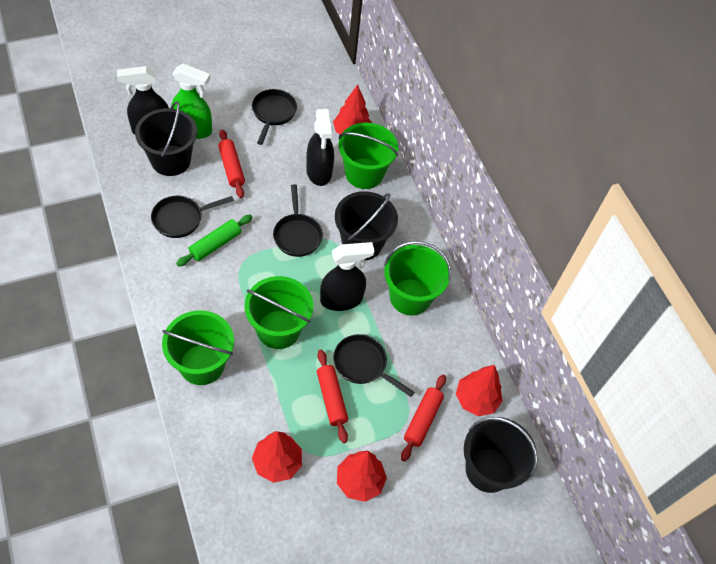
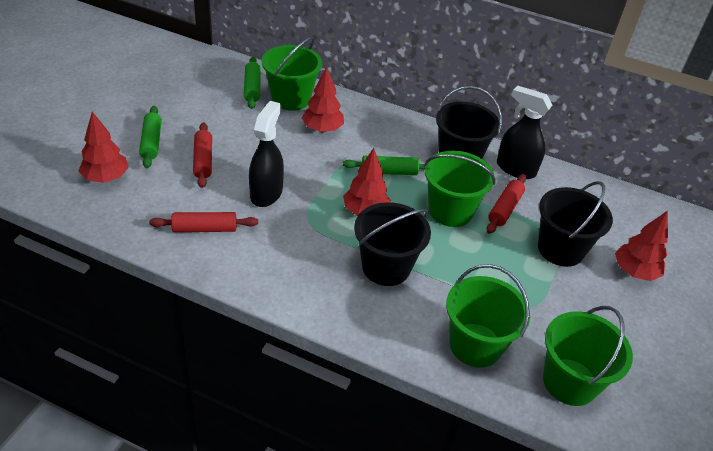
black pan: 4 -> 0
black spray bottle: 3 -> 2
green rolling pin: 1 -> 3
green spray bottle: 1 -> 0

